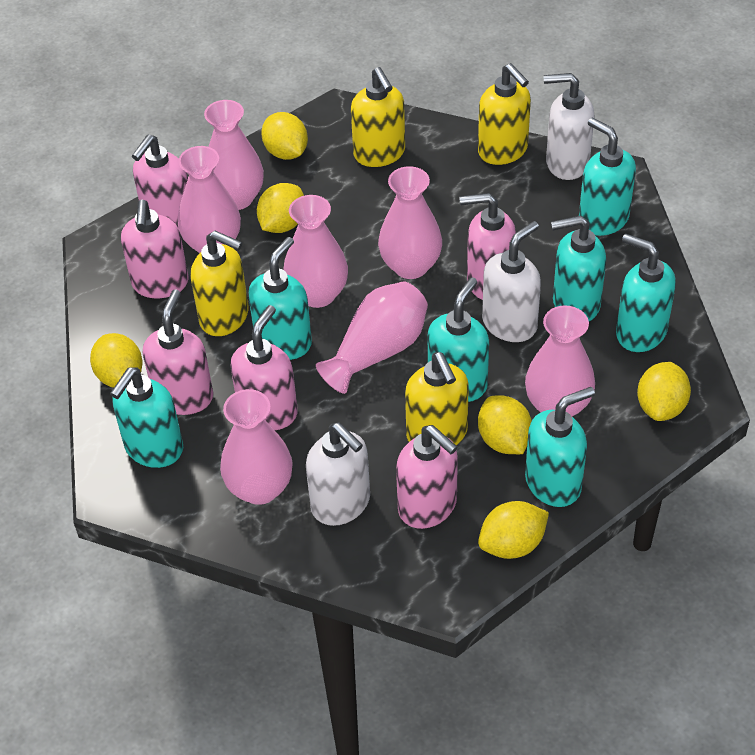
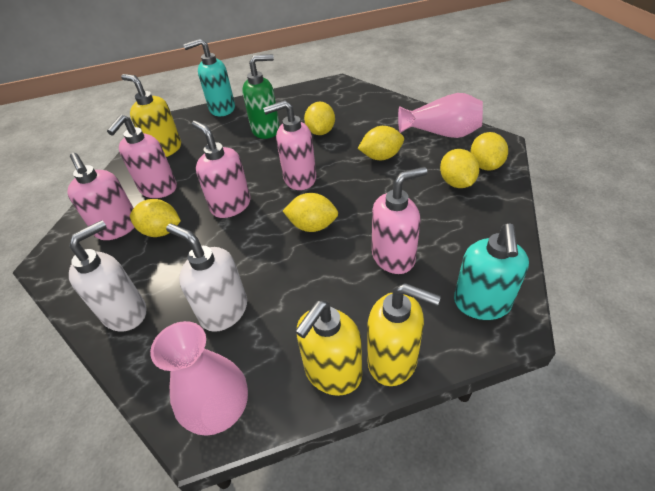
green soap dispenser: 0 -> 1
pink soap dispenser: 6 -> 5
pink vase: 7 -> 2
turquoise soap dispenser: 7 -> 2
white soap dispenser: 3 -> 2
yellow soap dispenser: 4 -> 3

